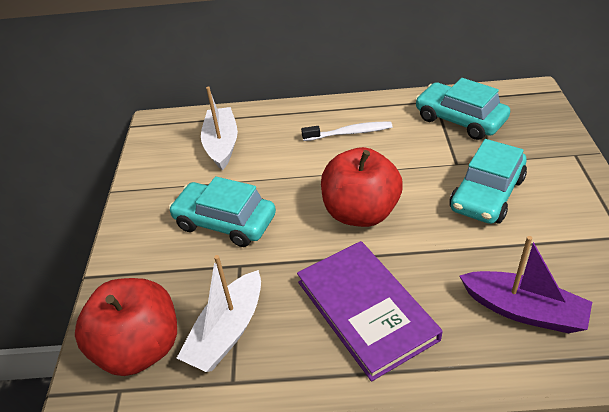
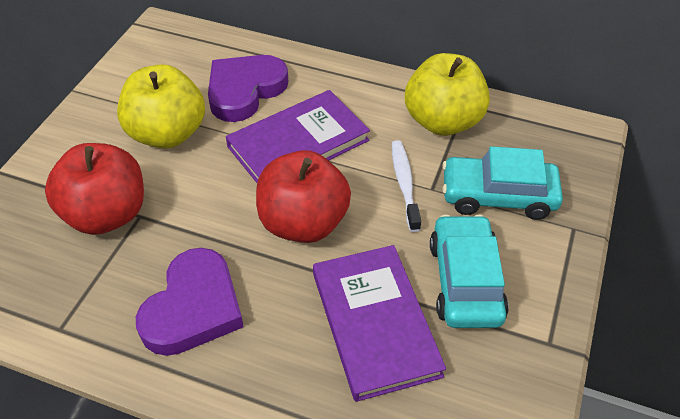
purple boat: 1 -> 0
purple book: 1 -> 2
purple heart: 0 -> 2
turquoise car: 3 -> 2
white boat: 2 -> 0
yellow apple: 0 -> 2

